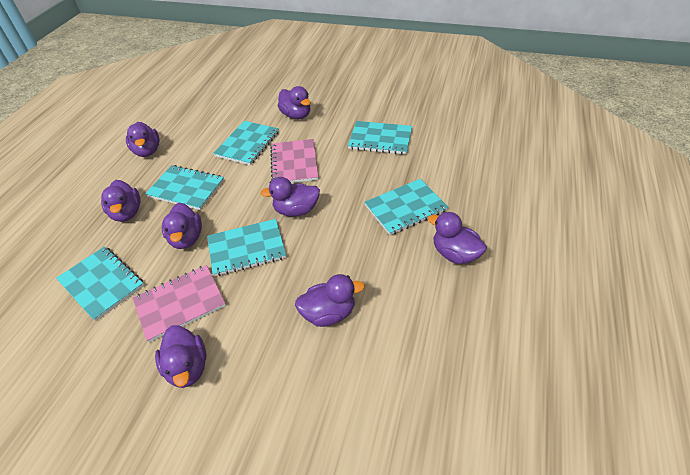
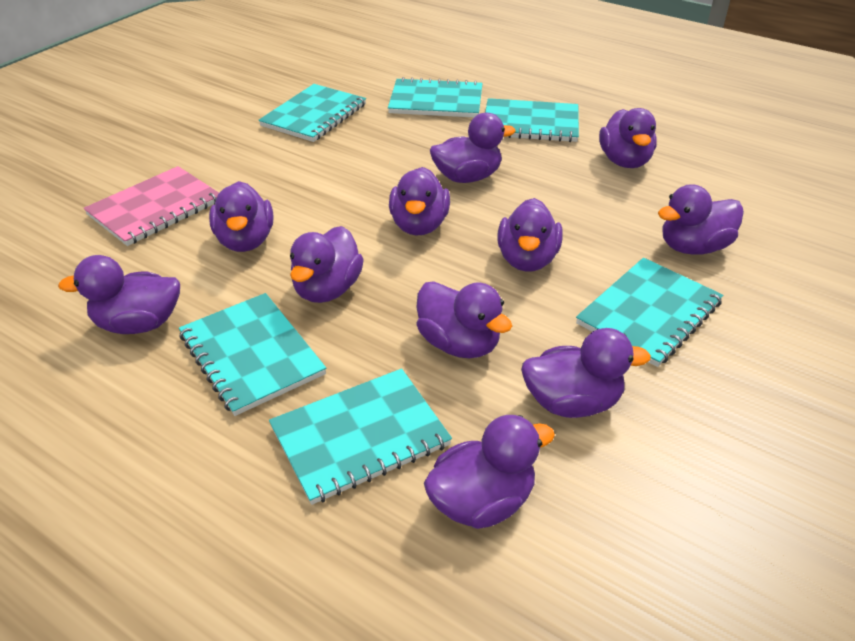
pink notebook: 2 -> 1
purple duck: 8 -> 11

